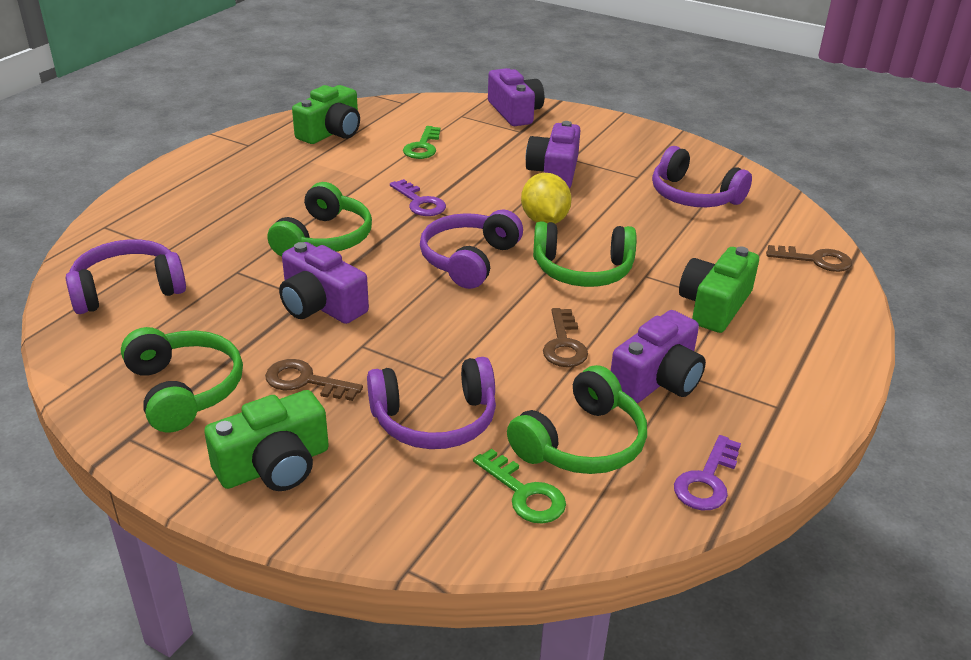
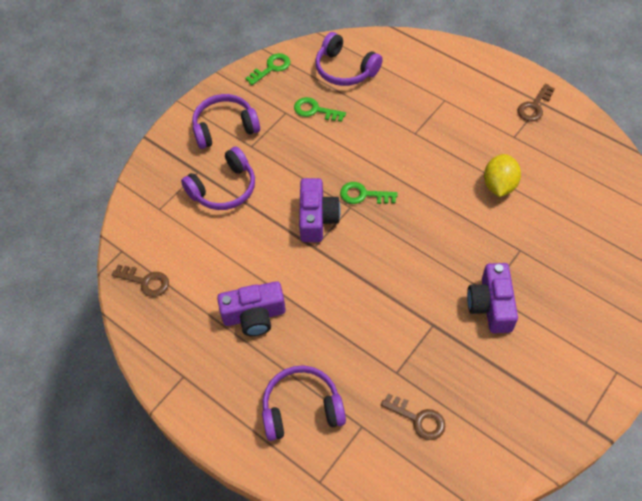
green camera: 3 -> 0
green headphones: 4 -> 0
green key: 2 -> 3
purple camera: 4 -> 3
purple key: 2 -> 0

